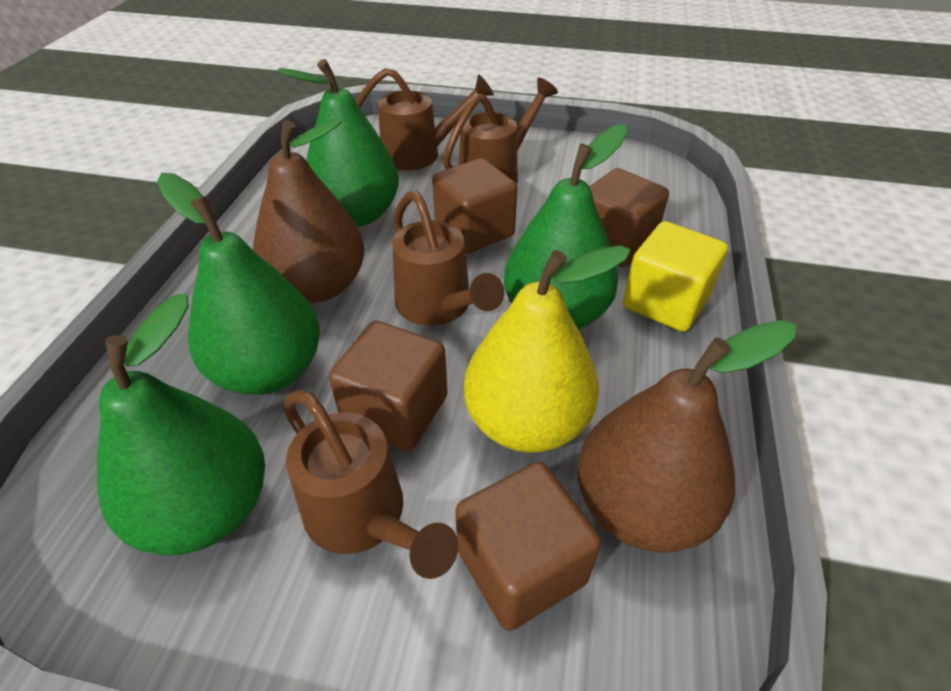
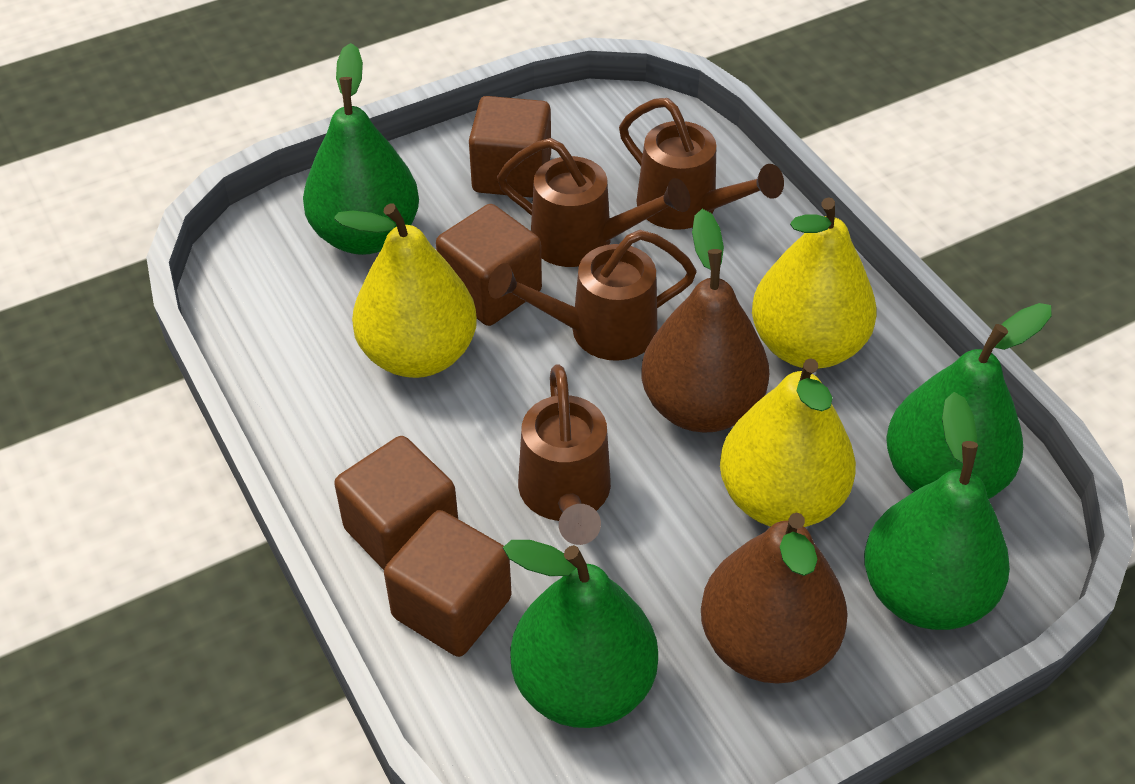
yellow cube: 1 -> 0
yellow pear: 1 -> 3

